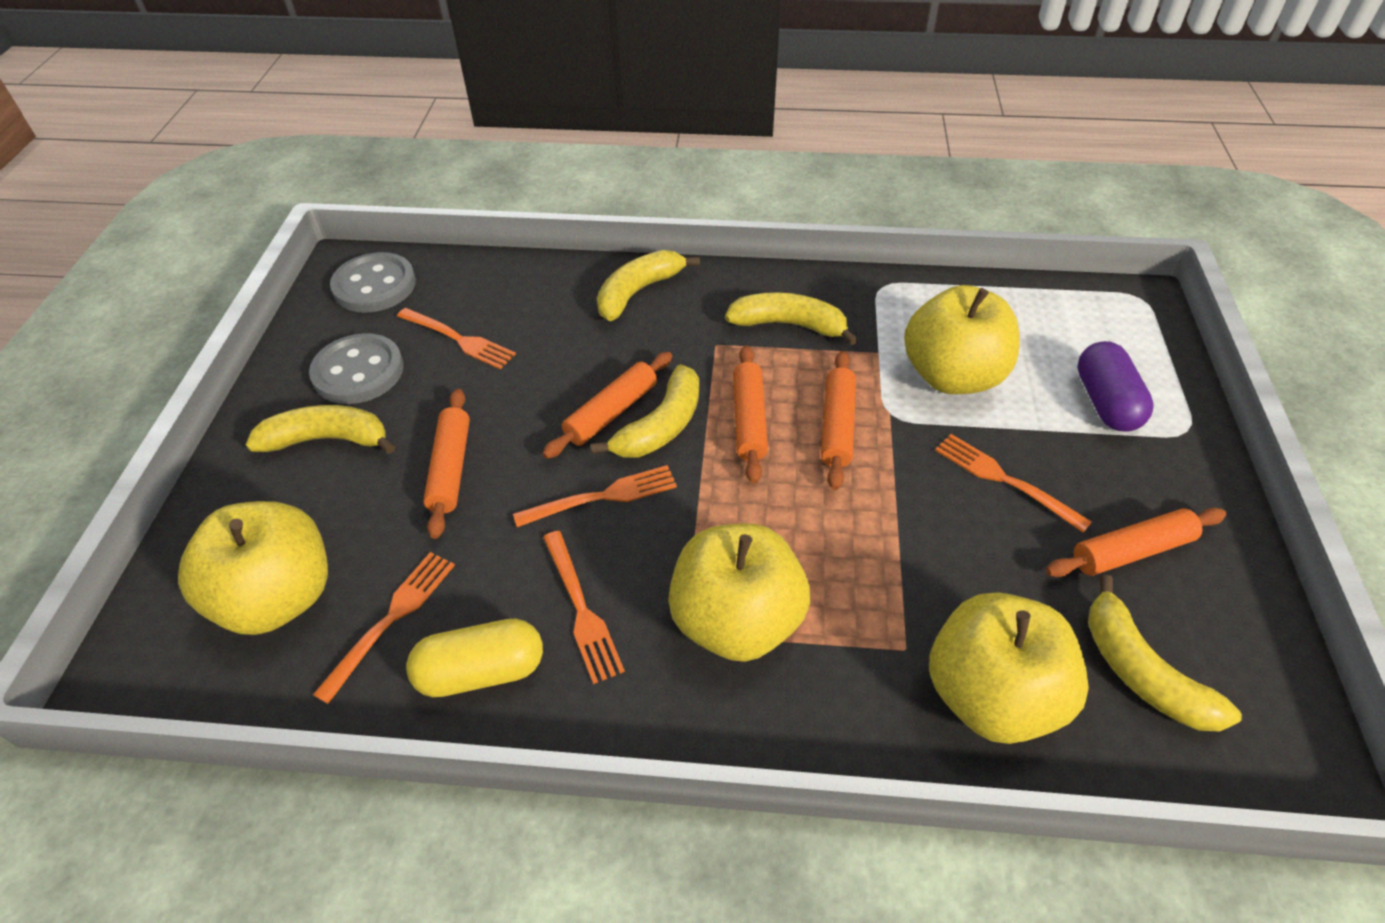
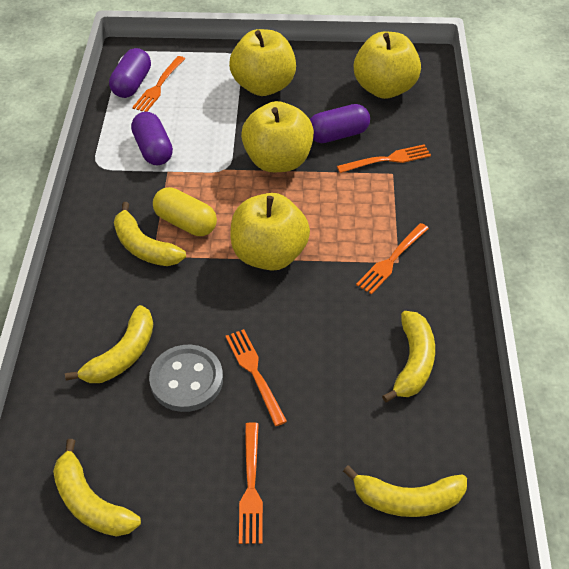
grey button: 2 -> 1
orange rolling pin: 5 -> 0
purple capsule: 1 -> 3

